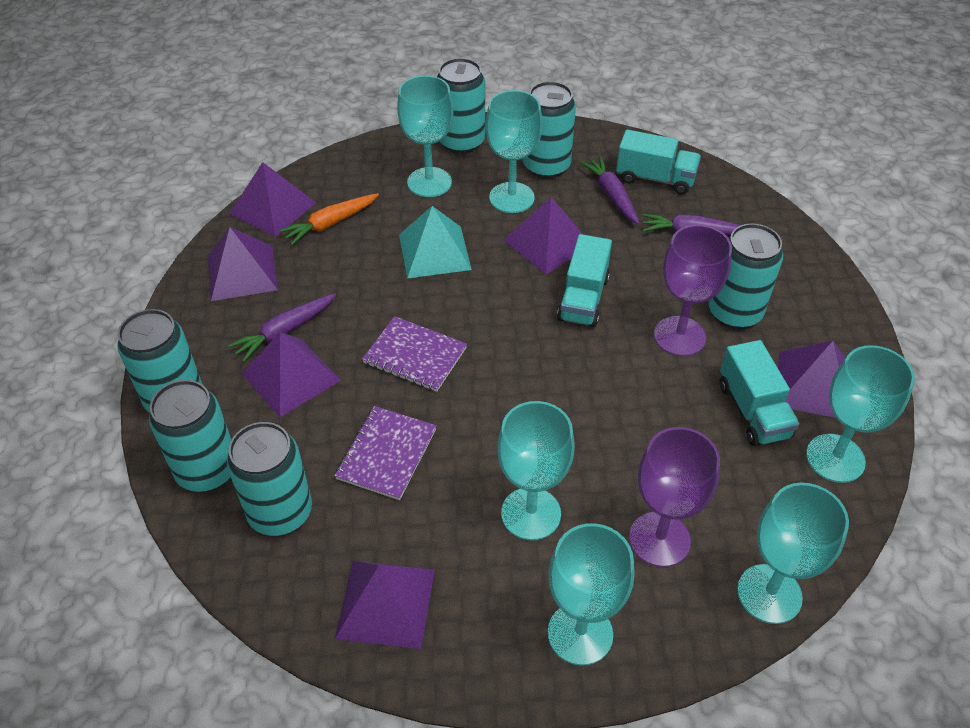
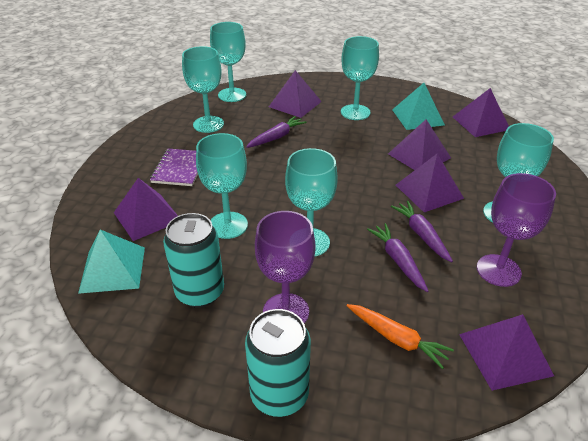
purple notebook: 2 -> 1
turquoise can: 6 -> 2
turquoise pyramid: 1 -> 2
turquoise truck: 3 -> 0

